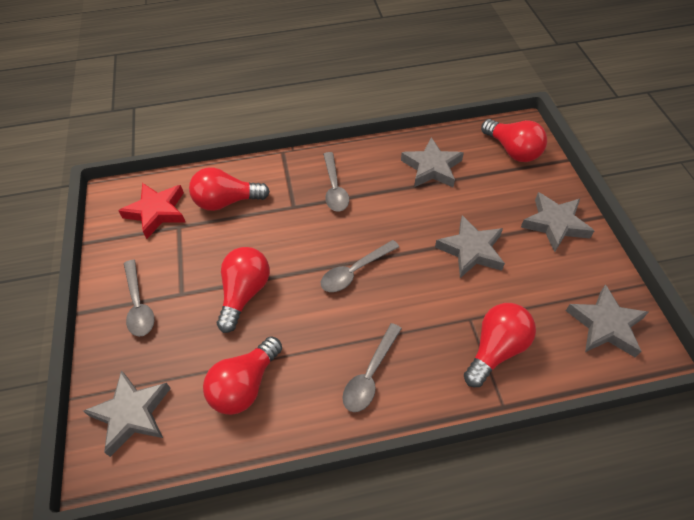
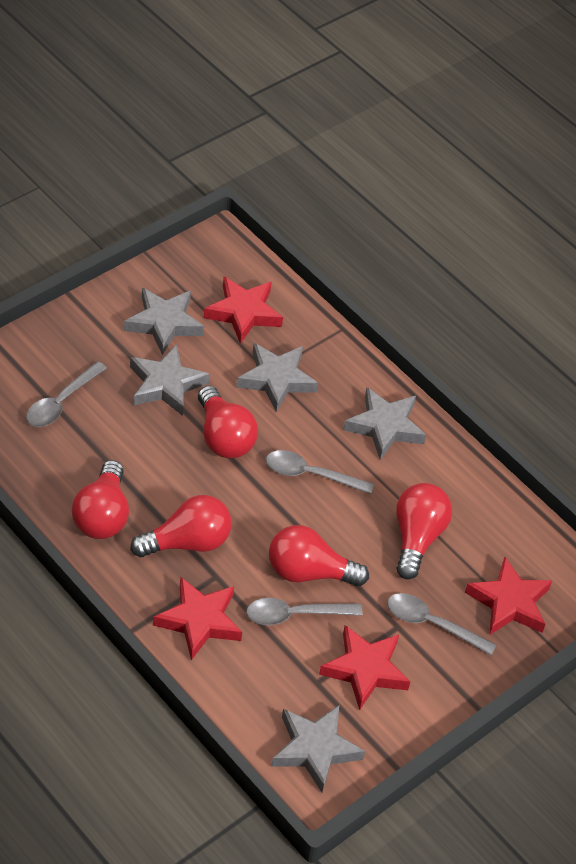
red star: 1 -> 4

